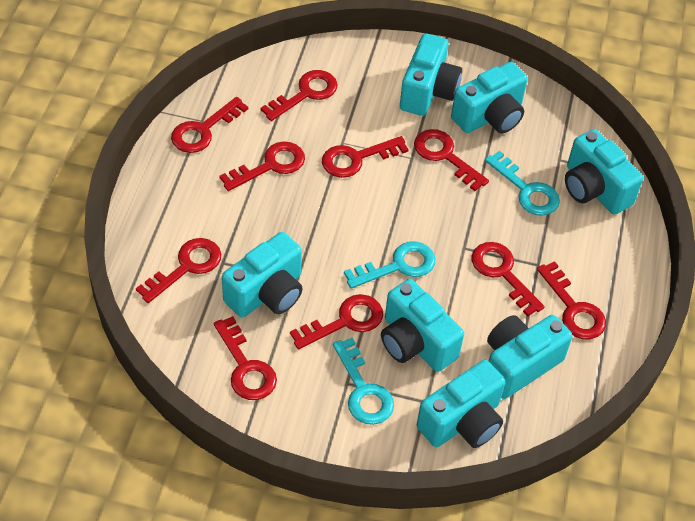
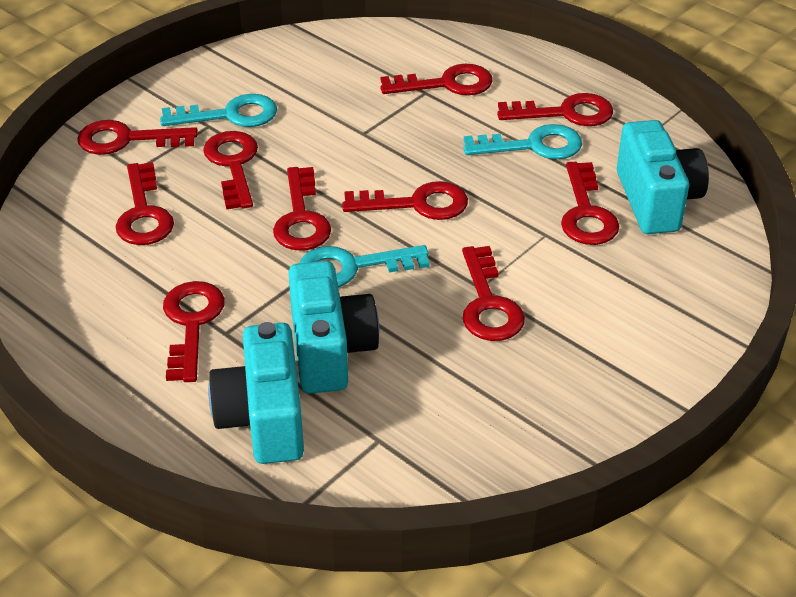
turquoise camera: 7 -> 3

